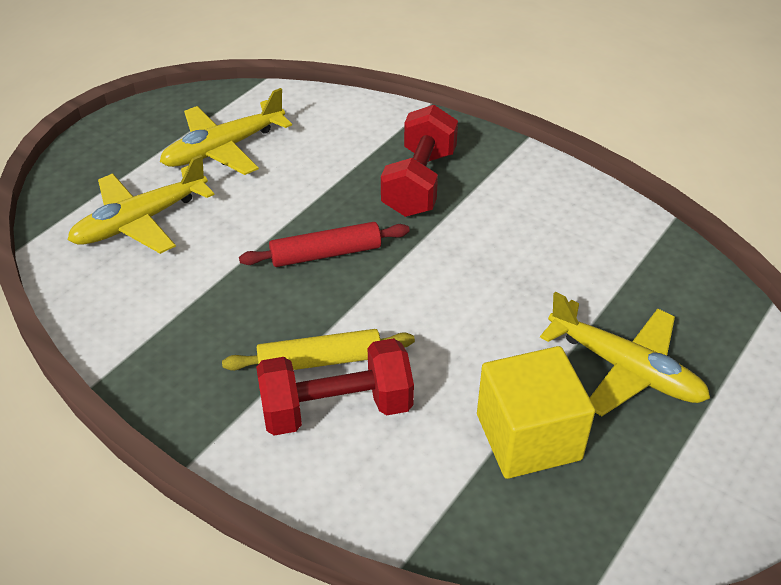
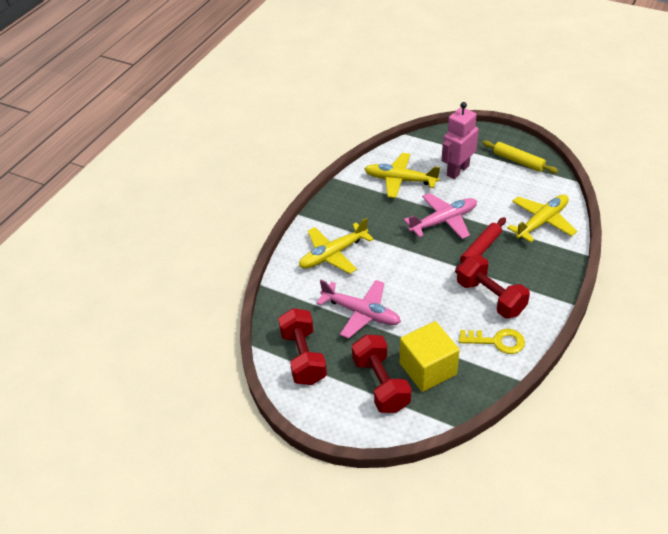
pink plane: 0 -> 2
pink robot: 0 -> 1
red dumbbell: 2 -> 3
yellow key: 0 -> 1

